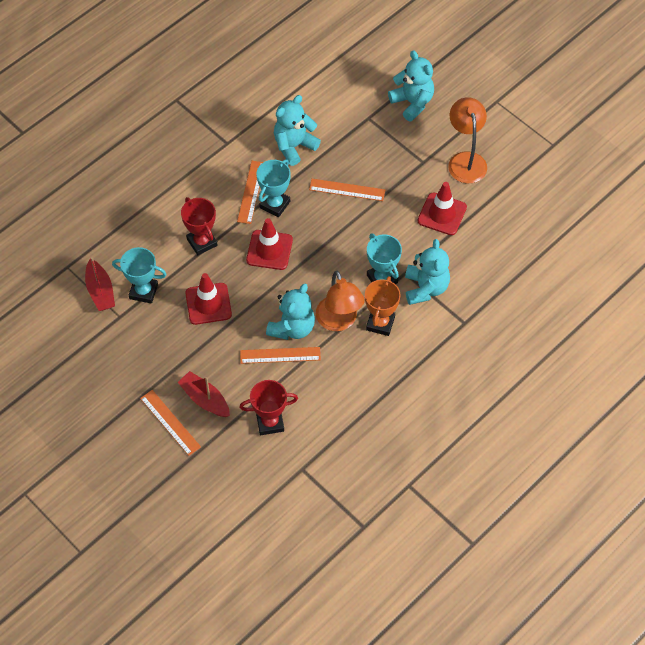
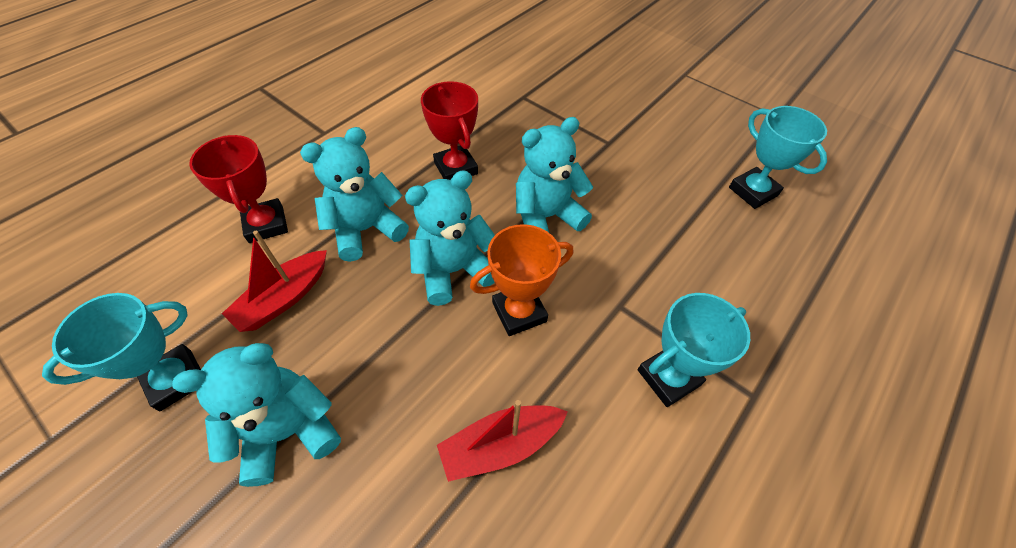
orange lamp: 2 -> 0
orange ruler: 4 -> 0
red traffic cone: 3 -> 0

